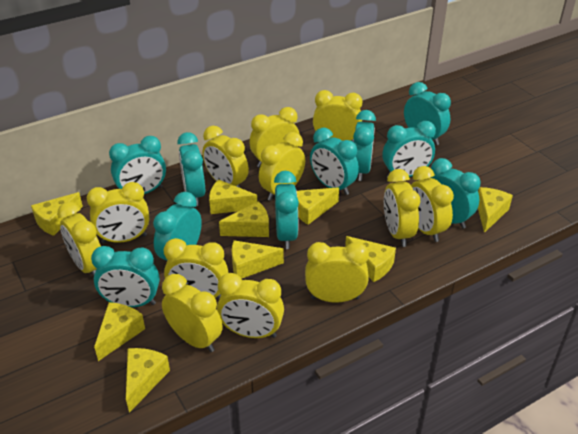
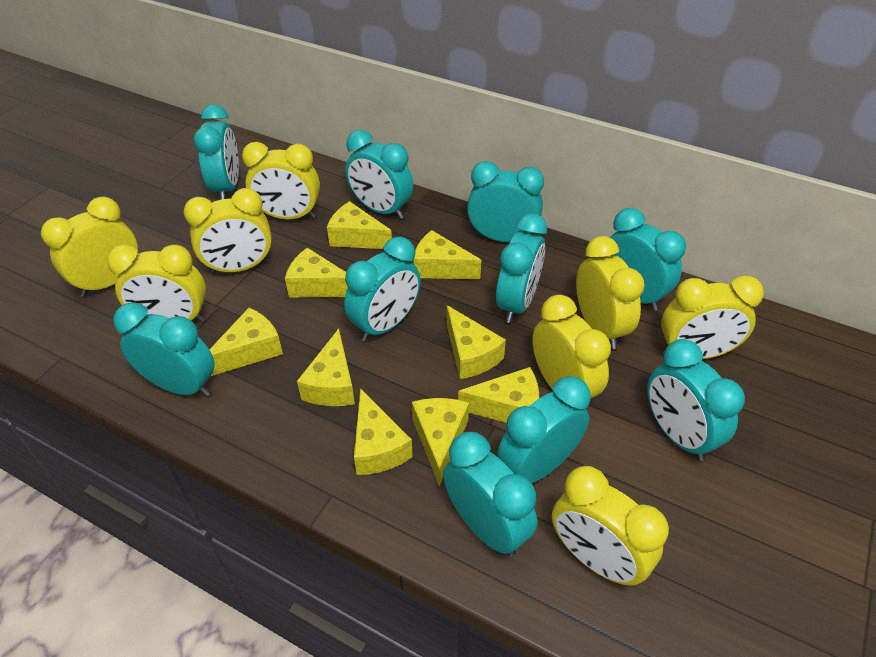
yellow clock: 12 -> 8

